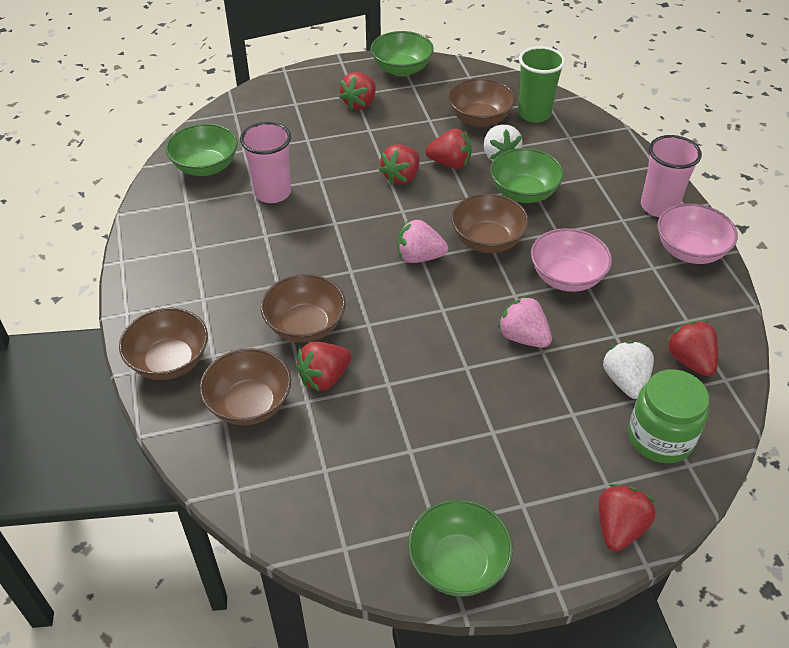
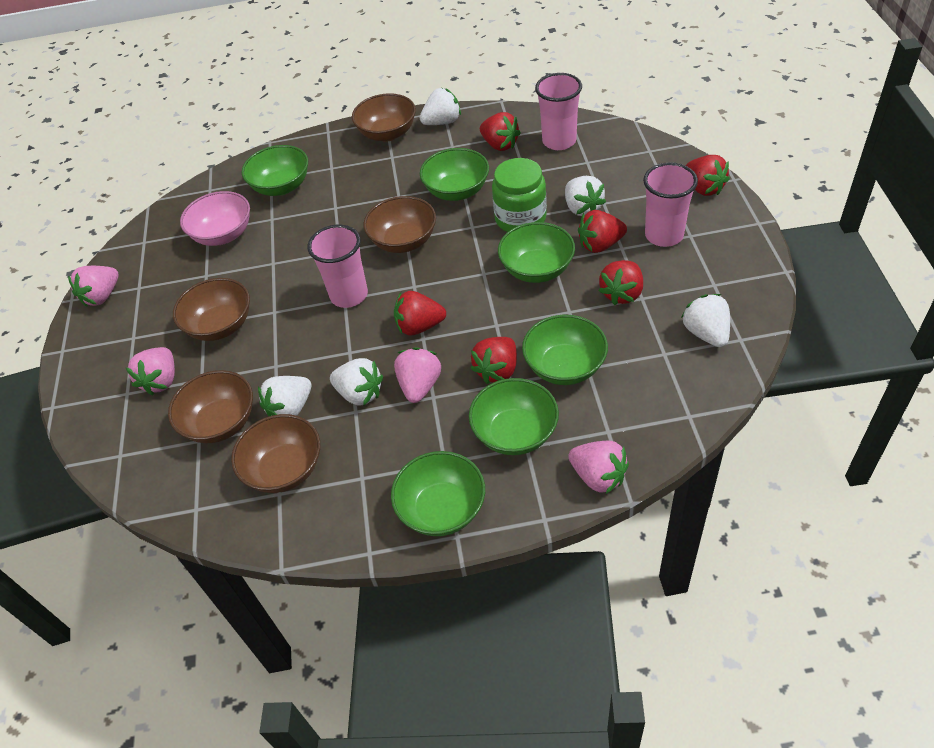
green bowl: 4 -> 6
green cup: 1 -> 0
pink bowl: 2 -> 1
pink cup: 2 -> 3
pink strawberry: 2 -> 4
white strawberry: 2 -> 5

